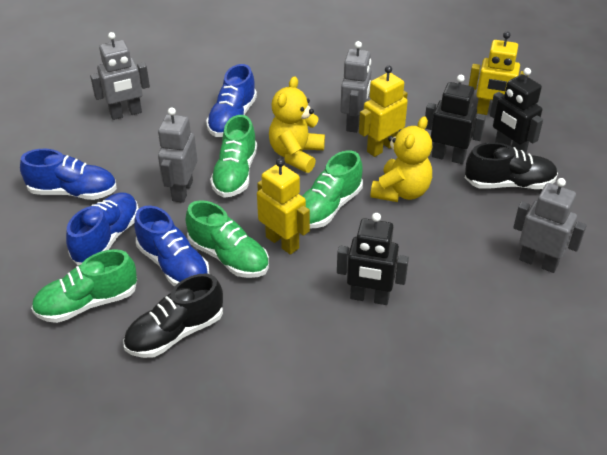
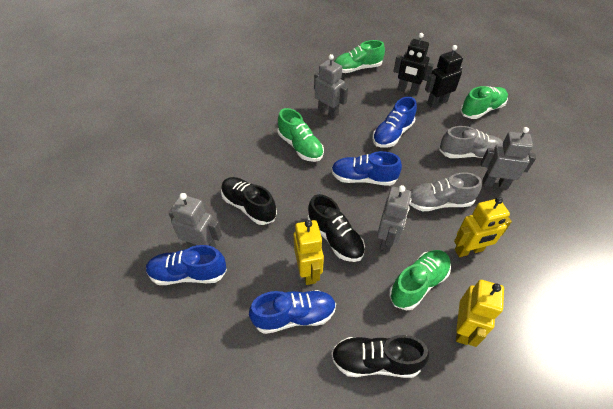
black robot: 3 -> 2
black shoe: 2 -> 3
grey shoe: 0 -> 2
yellow teddy bear: 2 -> 0

